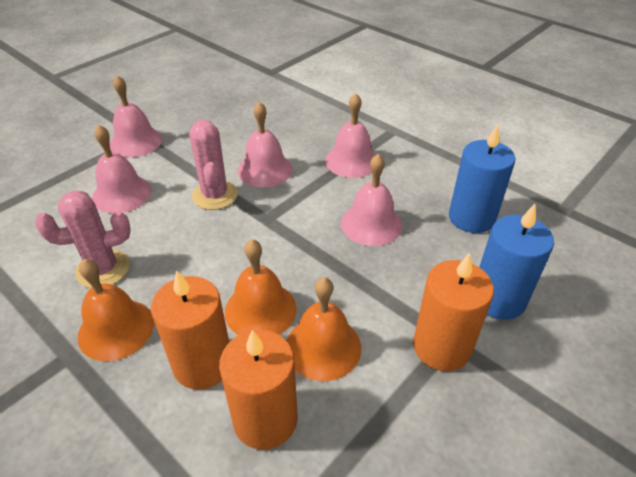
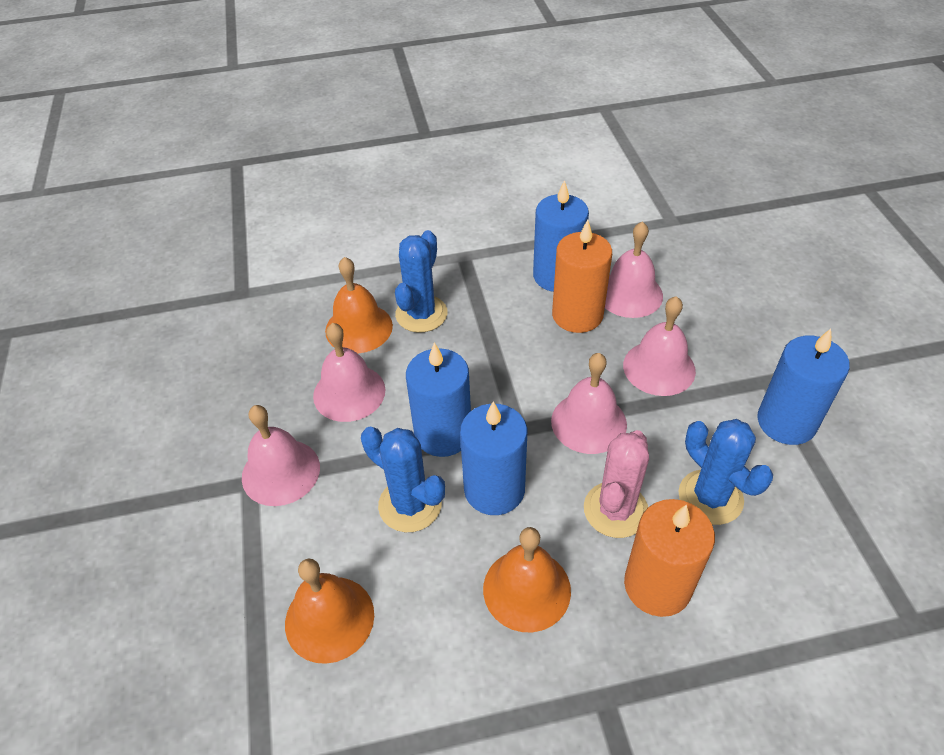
blue cactus: 0 -> 3
blue candle: 2 -> 4
orange candle: 3 -> 2
pink cactus: 2 -> 1

